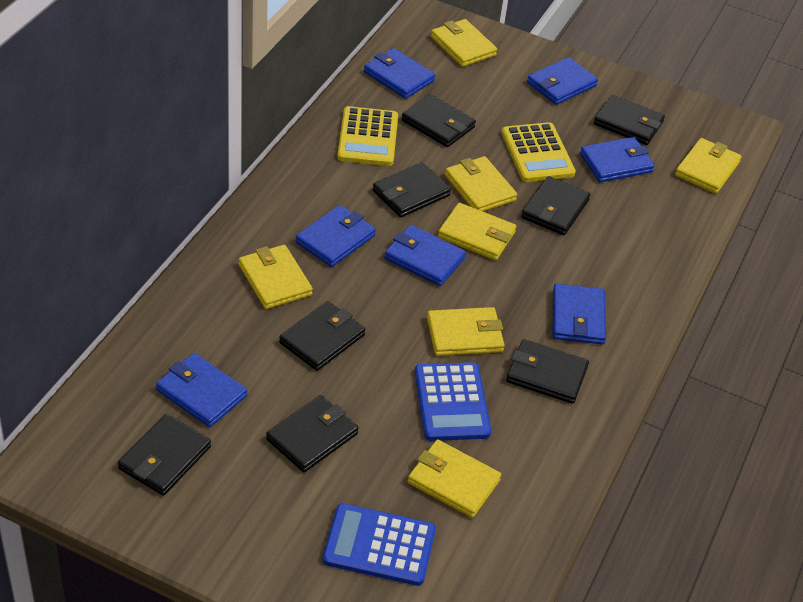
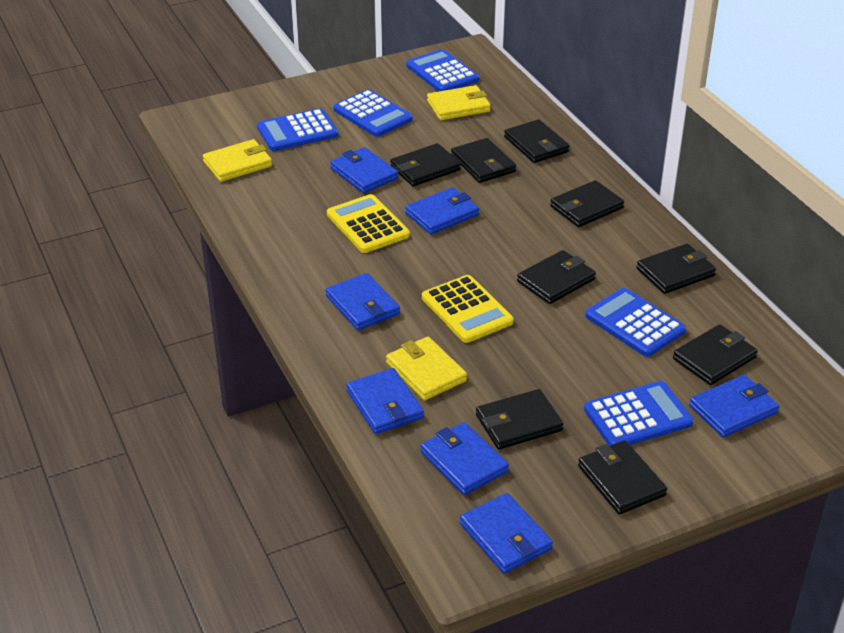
black wallet: 8 -> 9
blue calculator: 2 -> 5
yellow wallet: 7 -> 3

